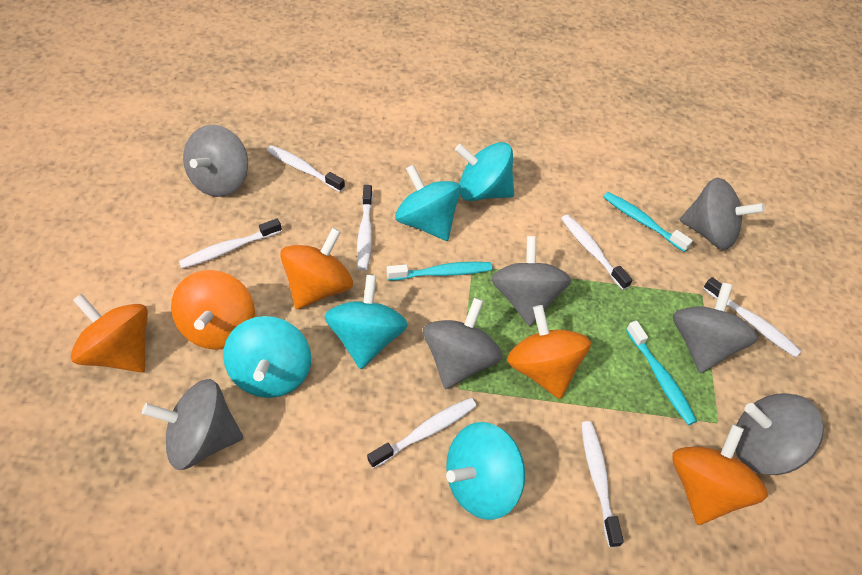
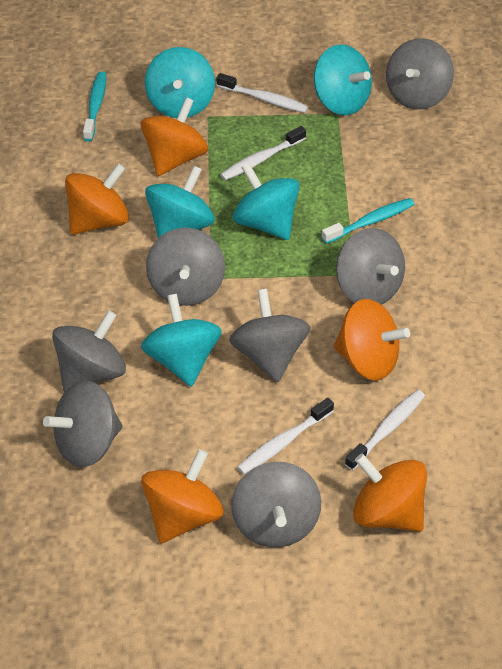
turquoise toothbrush: 3 -> 2
white toothbrush: 7 -> 4

